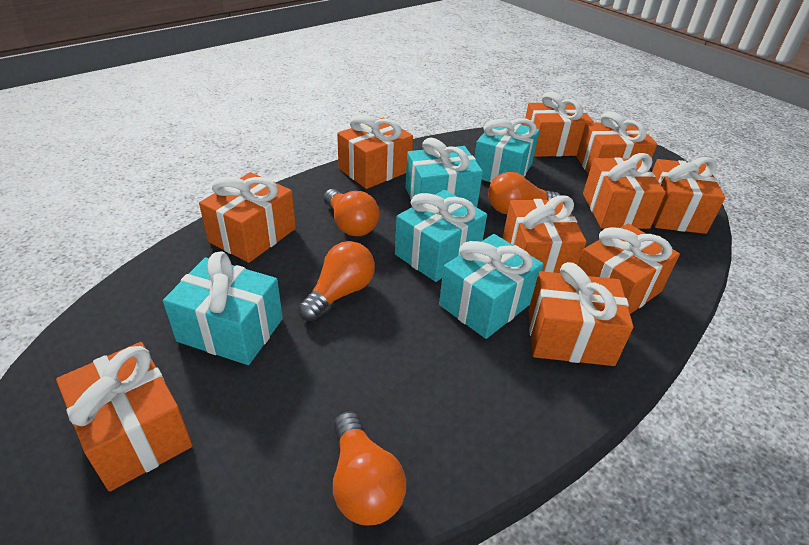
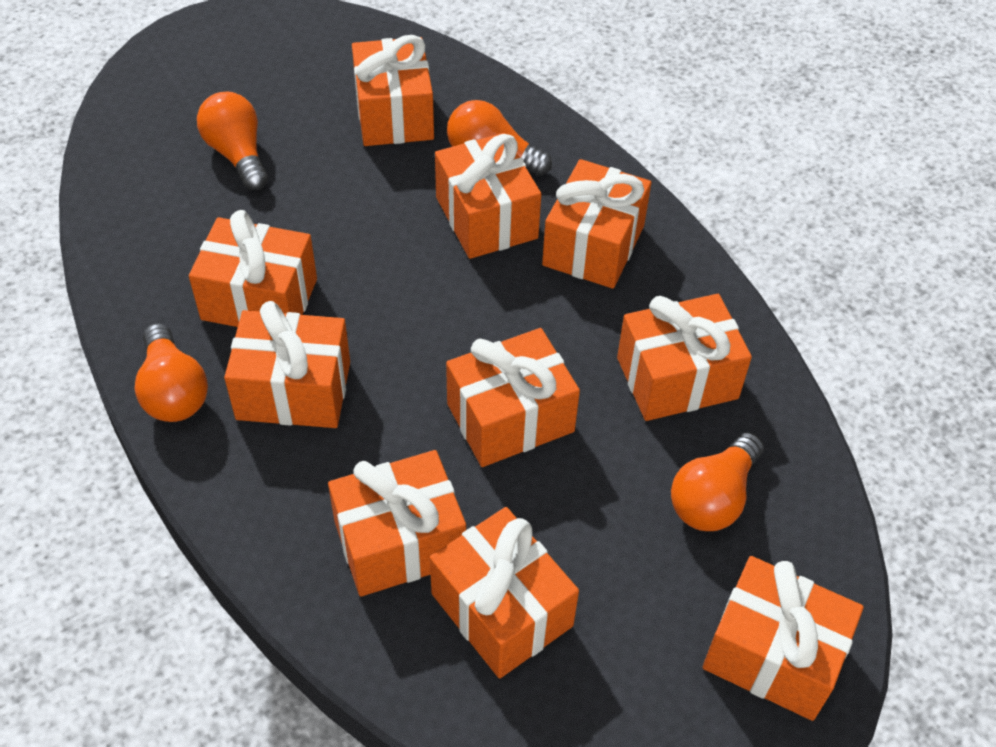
turquoise gift: 5 -> 0

